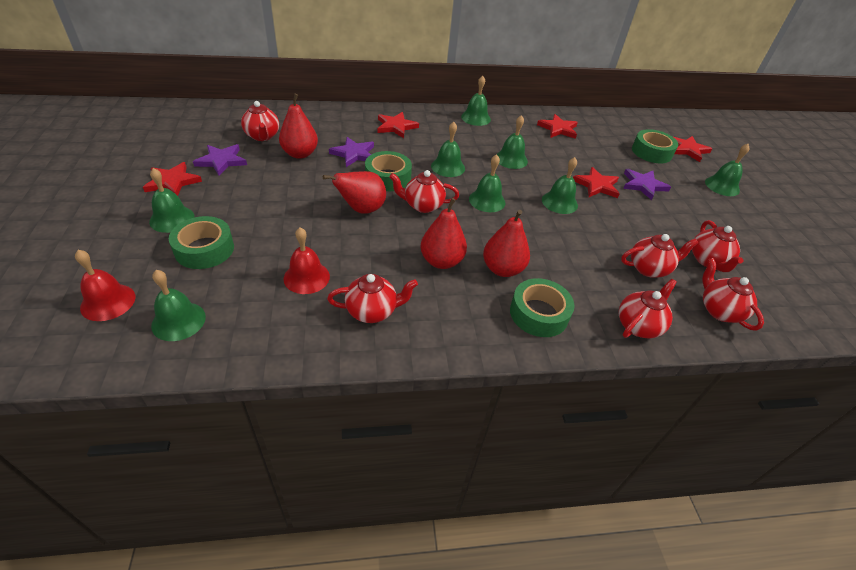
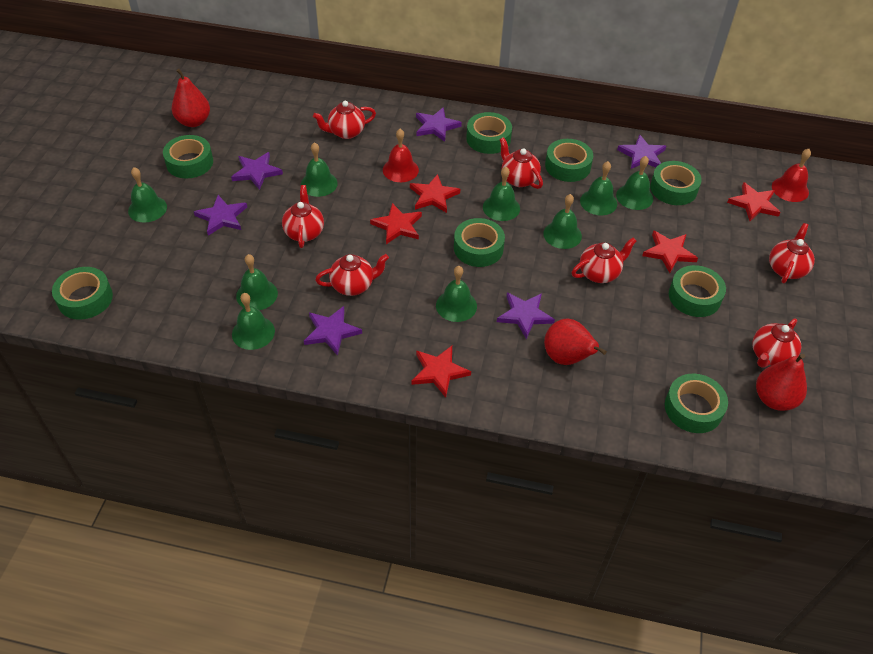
green bell: 8 -> 9
green tape: 4 -> 8
purple star: 3 -> 6
red pear: 4 -> 3

